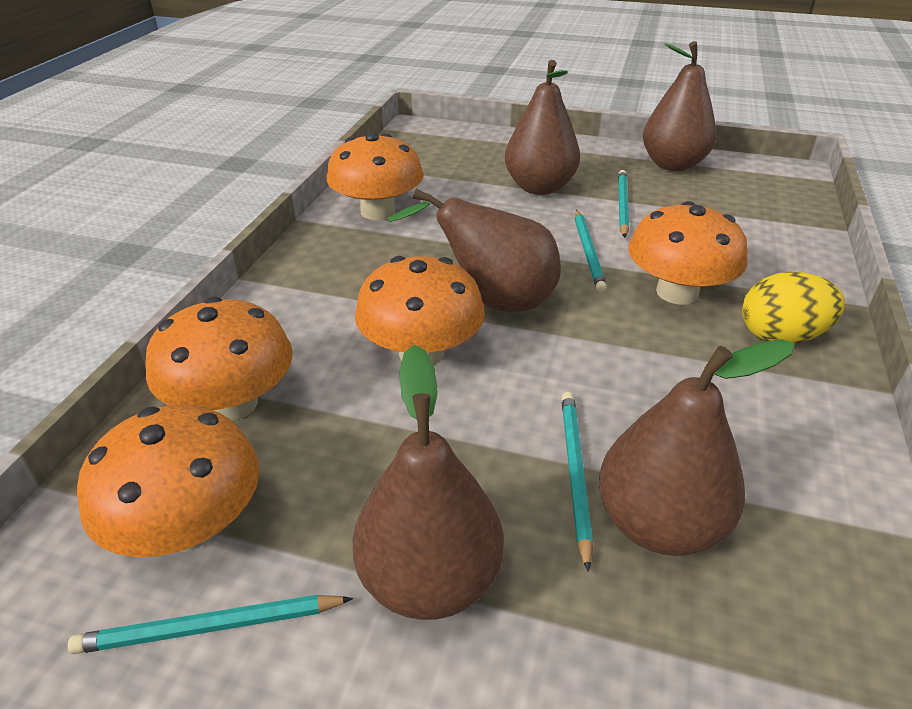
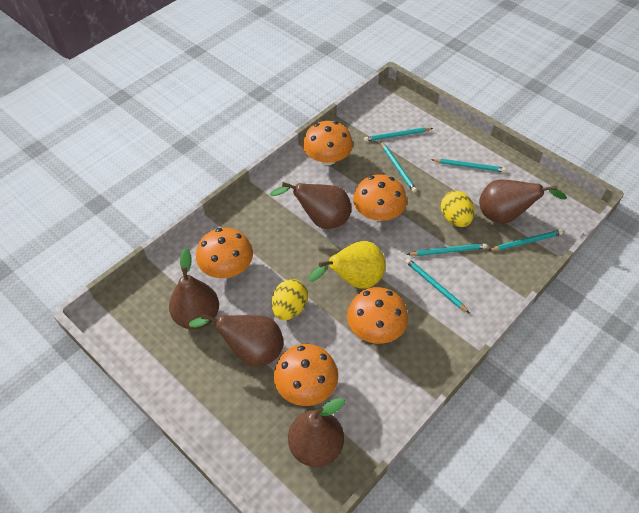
turquoise pencil: 4 -> 6
yellow egg: 1 -> 2
yellow pear: 0 -> 1

